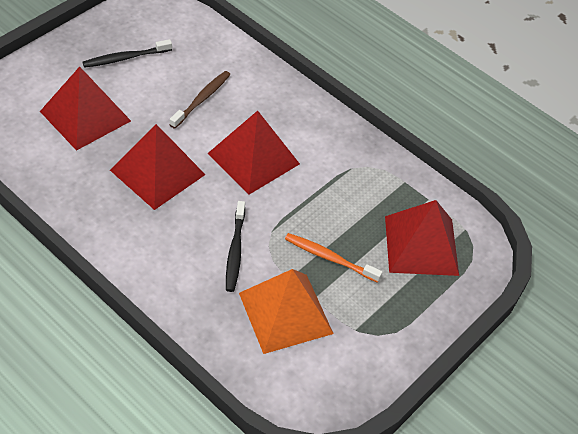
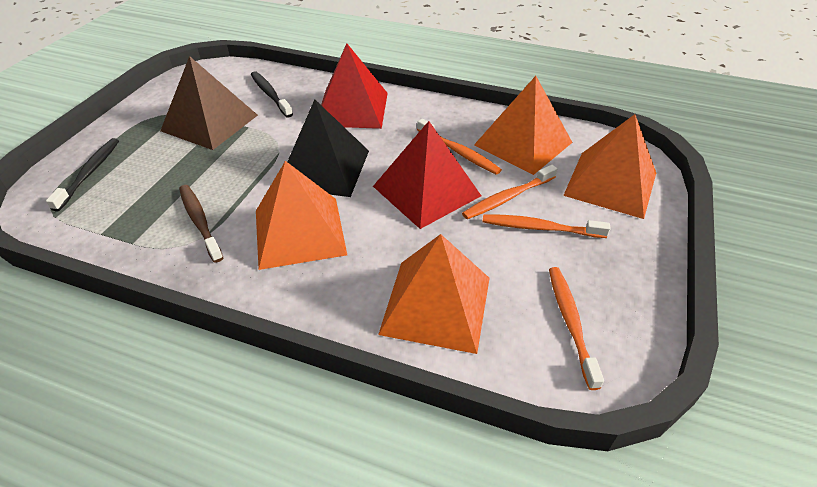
black pyramid: 0 -> 1
brown pyramid: 0 -> 1
orange pyramid: 1 -> 4
orange toothbrush: 1 -> 4
red pyramid: 4 -> 2

